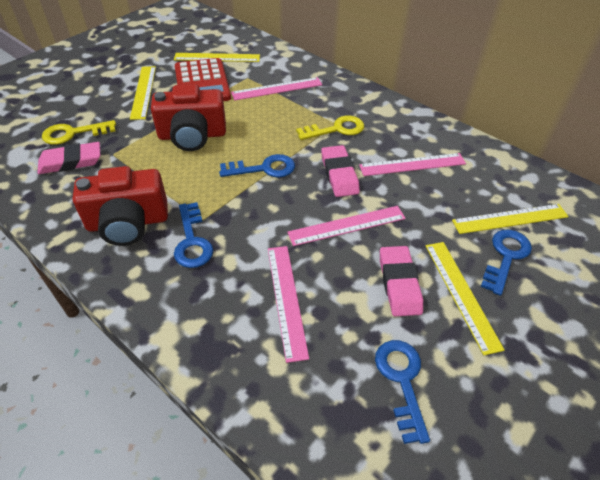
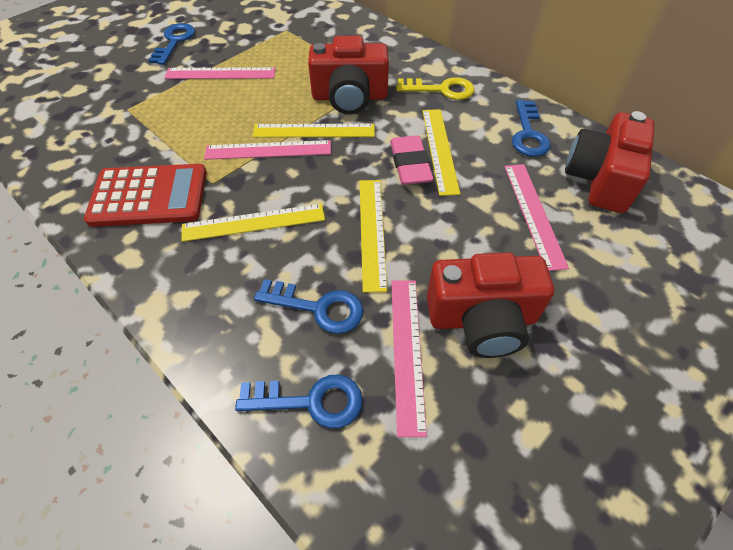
pink eraser: 3 -> 1
red camera: 2 -> 3
yellow key: 2 -> 1

